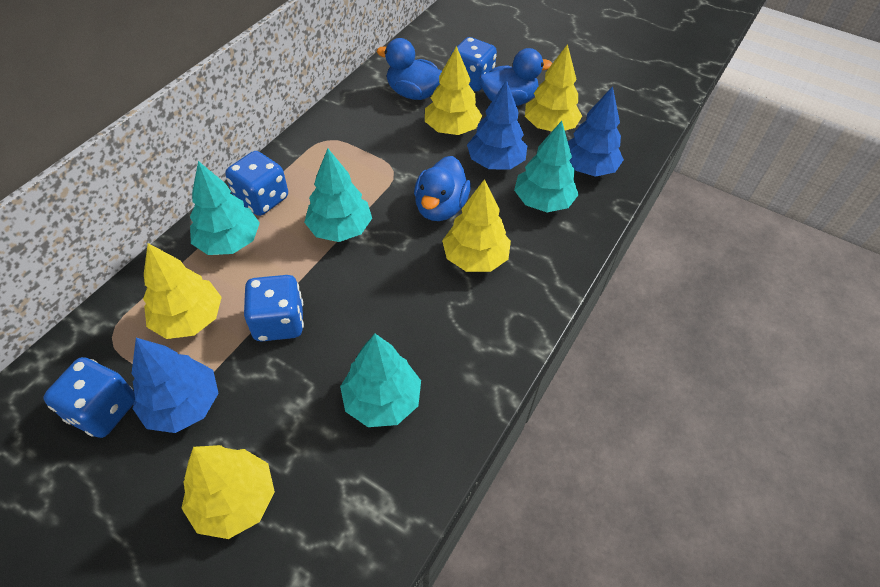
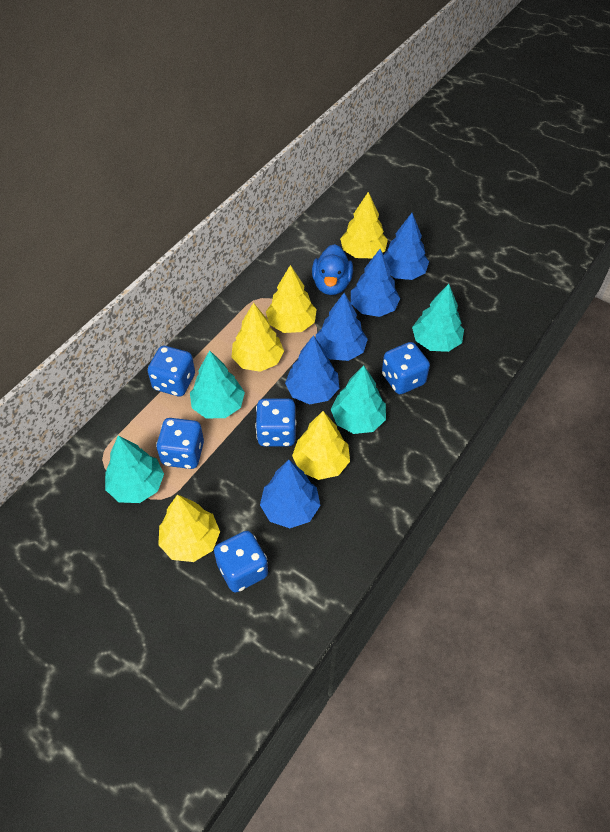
blue dice: 4 -> 5
blue duck: 3 -> 1
blue tree: 3 -> 5

